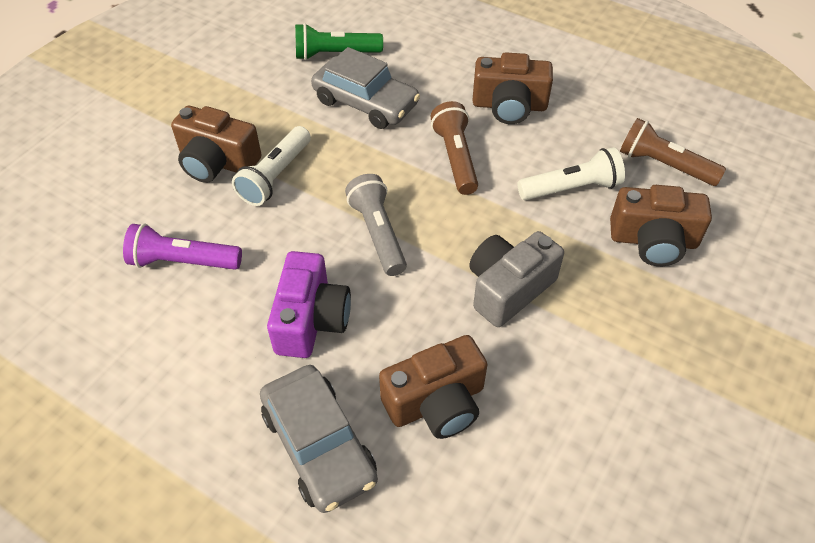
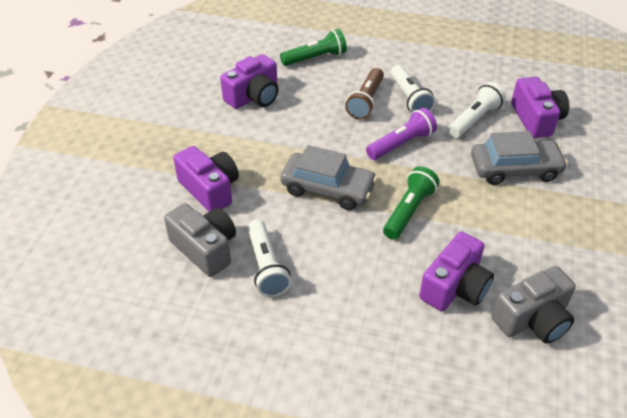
brown camera: 4 -> 0
brown flashlight: 2 -> 1
green flashlight: 1 -> 2
grey camera: 1 -> 2
grey flashlight: 1 -> 0
purple camera: 1 -> 4
white flashlight: 2 -> 3

